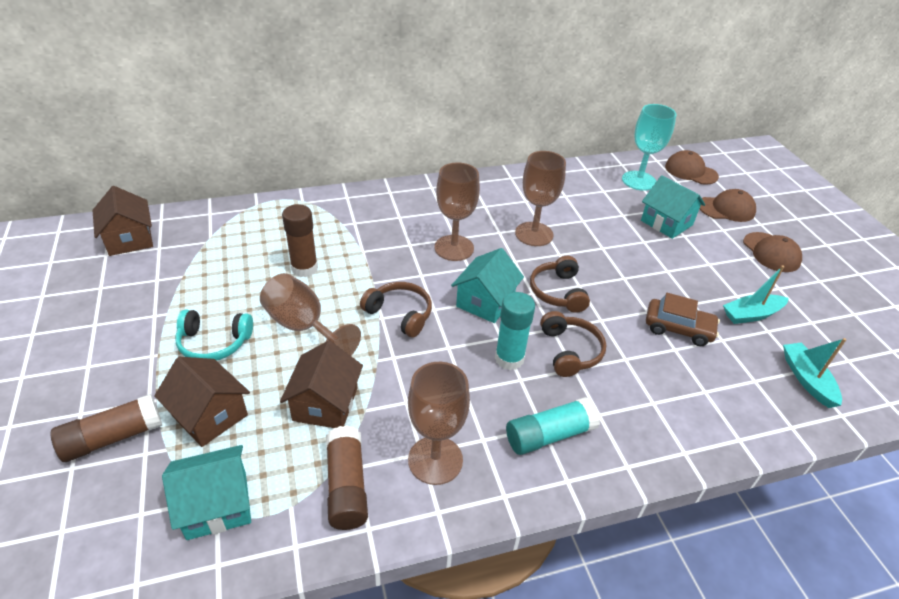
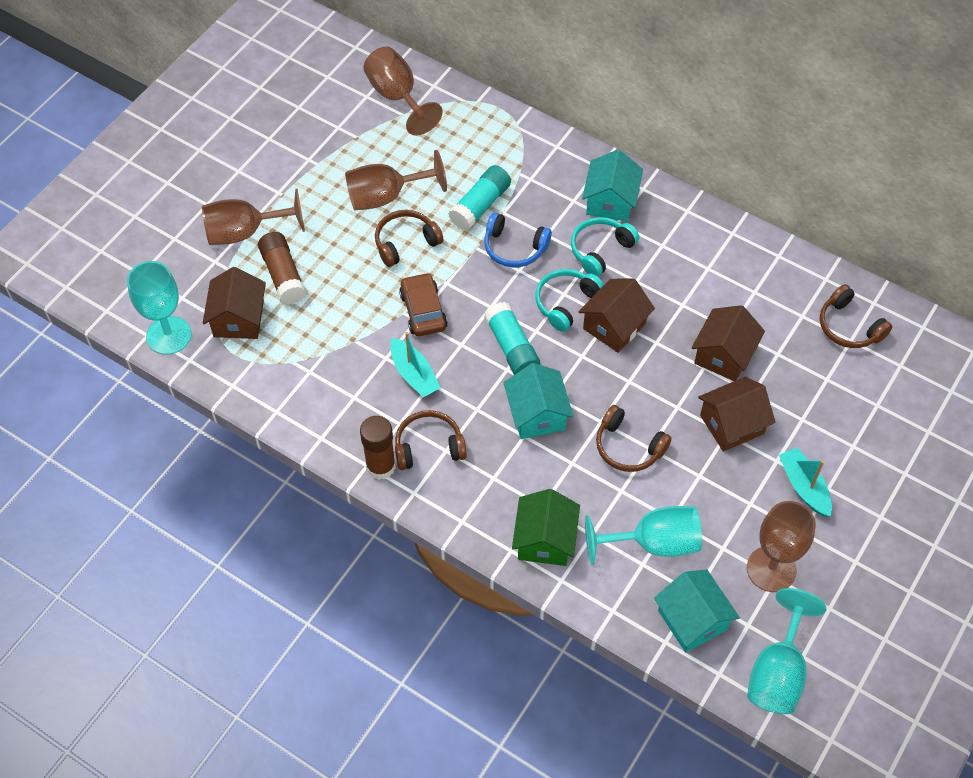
blue headphones: 0 -> 1
brown cap: 3 -> 0
brown glue stick: 3 -> 2
brown headphones: 3 -> 4
brown house: 3 -> 4
green house: 0 -> 1
turquoise goblet: 1 -> 3
turquoise headphones: 1 -> 2

